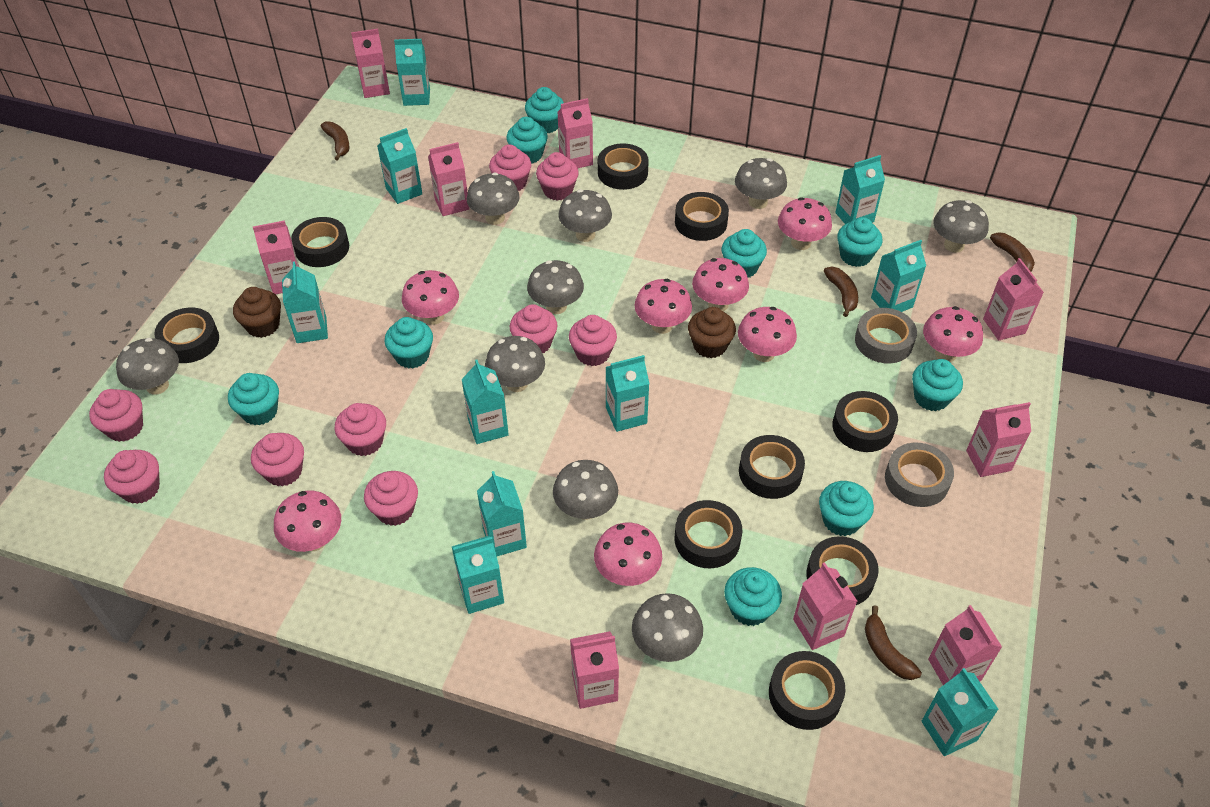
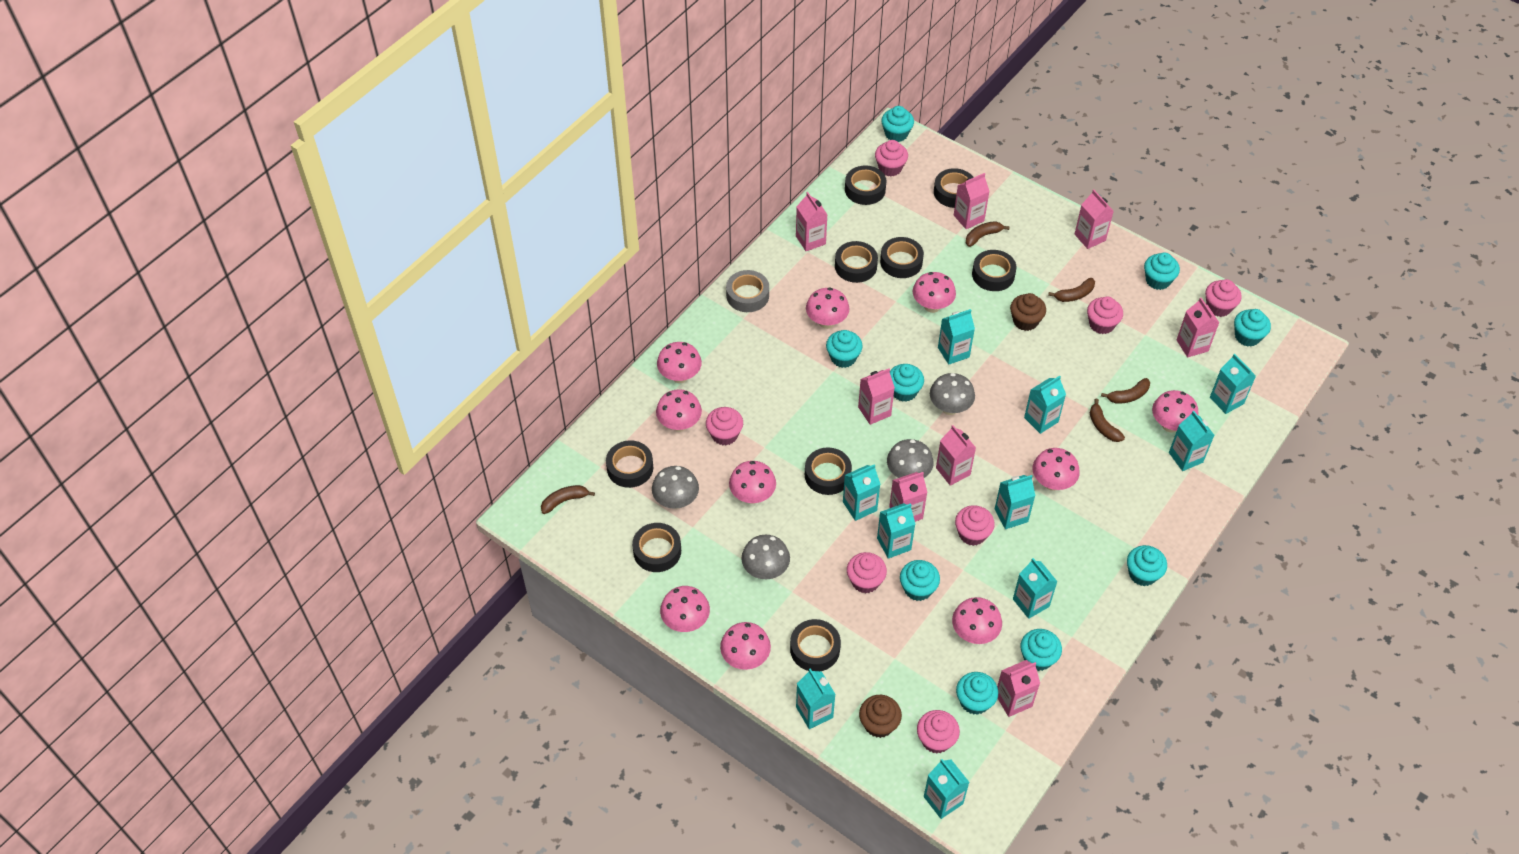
brown banana: 4 -> 5
grey mushroom: 9 -> 4
grey tape: 2 -> 1
pink carton: 9 -> 8
pink cupcake: 9 -> 7
pink mushroom: 8 -> 10

